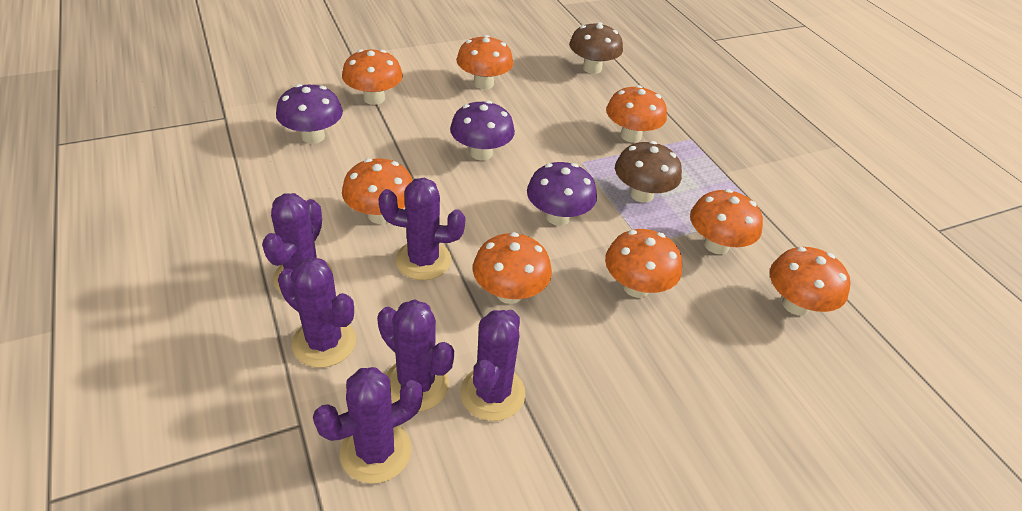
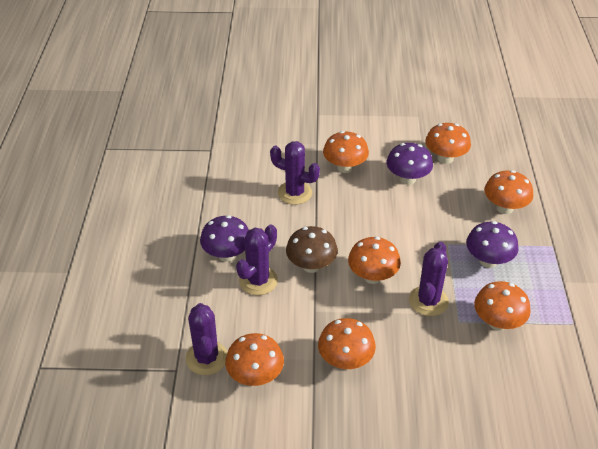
brown mushroom: 2 -> 1
orange mushroom: 8 -> 7
purple cactus: 6 -> 4

